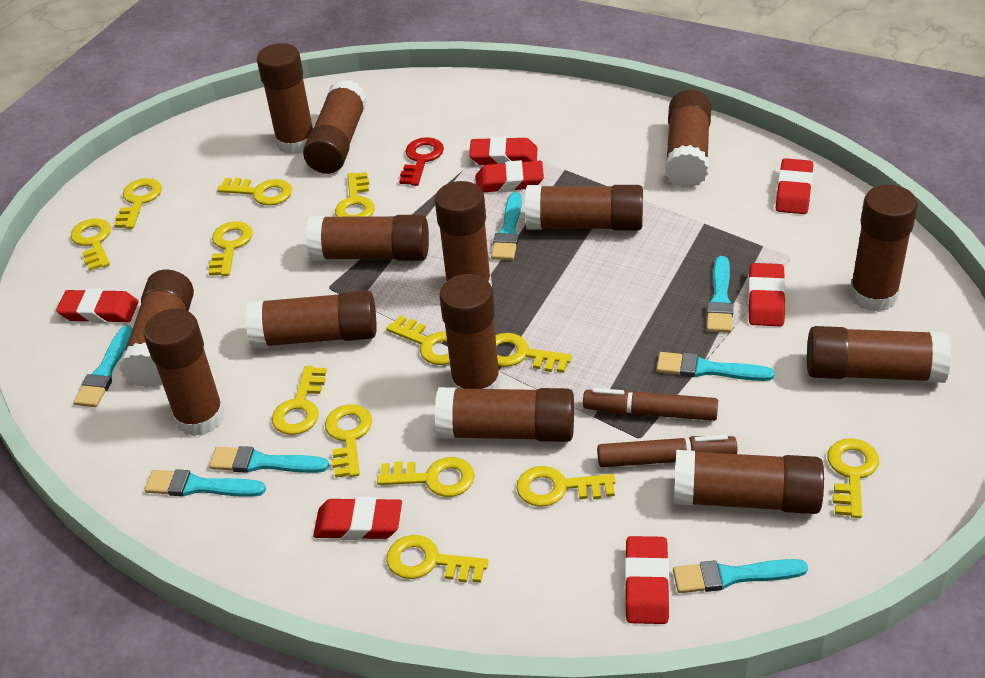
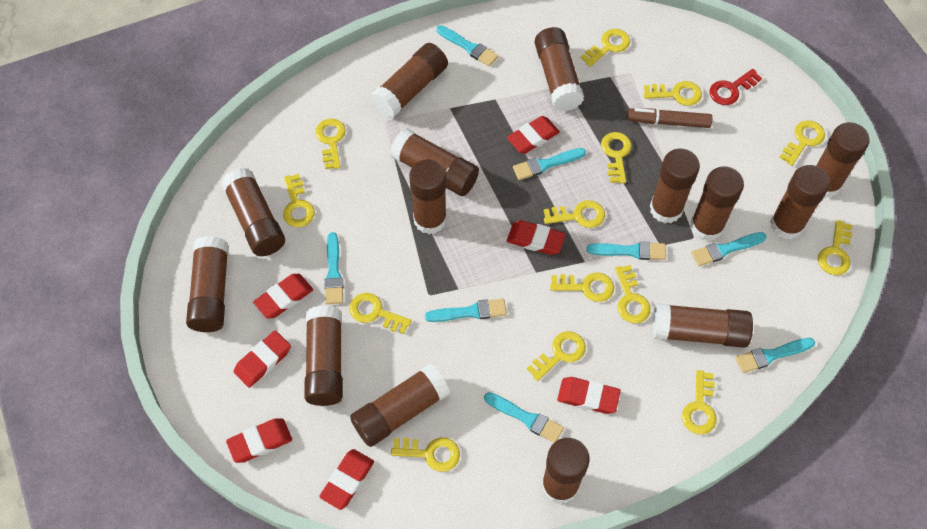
brown marker: 2 -> 1
turquoise brush: 7 -> 8
yellow key: 13 -> 14

